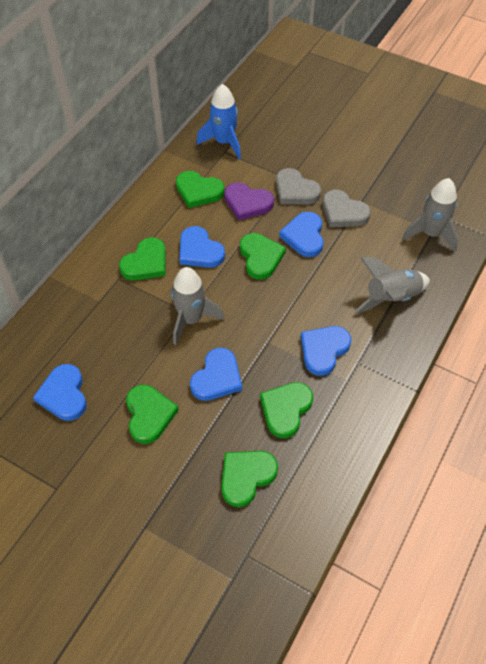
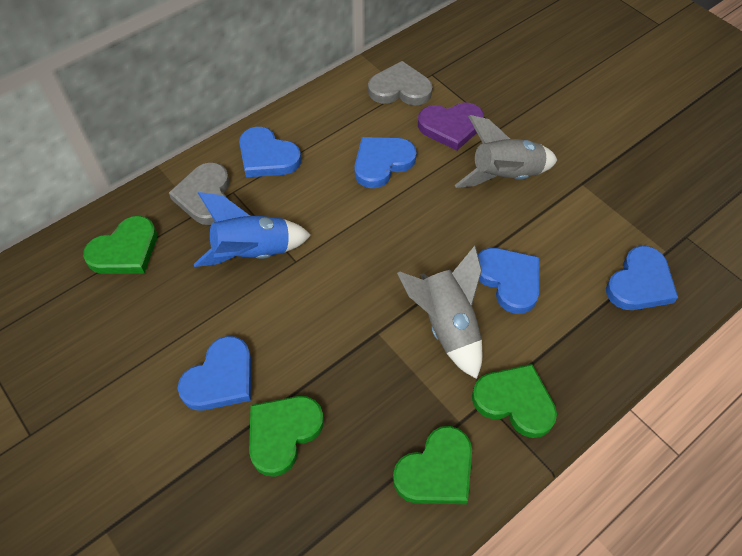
green heart: 6 -> 4
grey rocket: 3 -> 2

